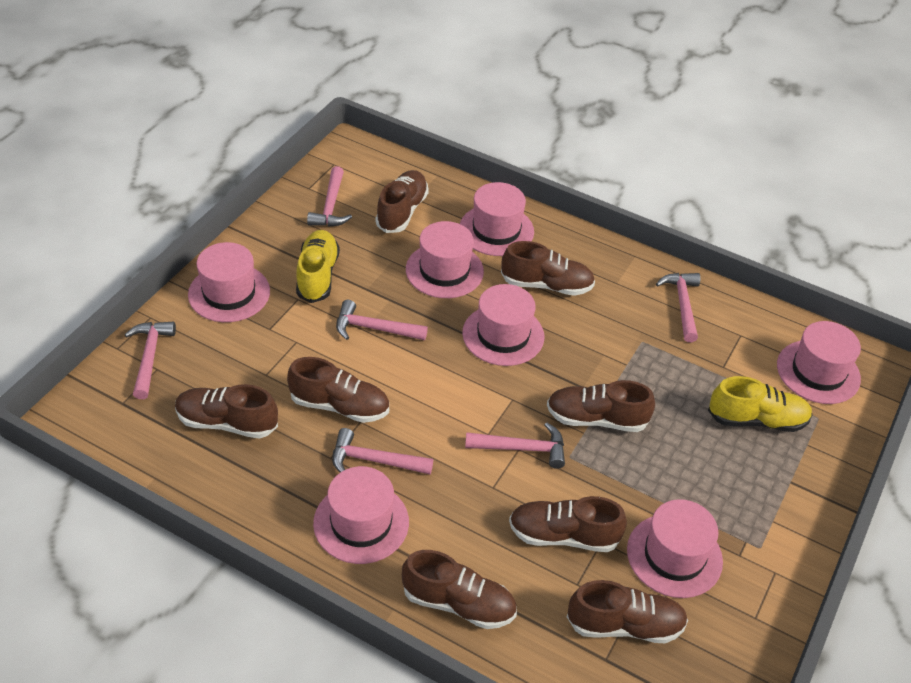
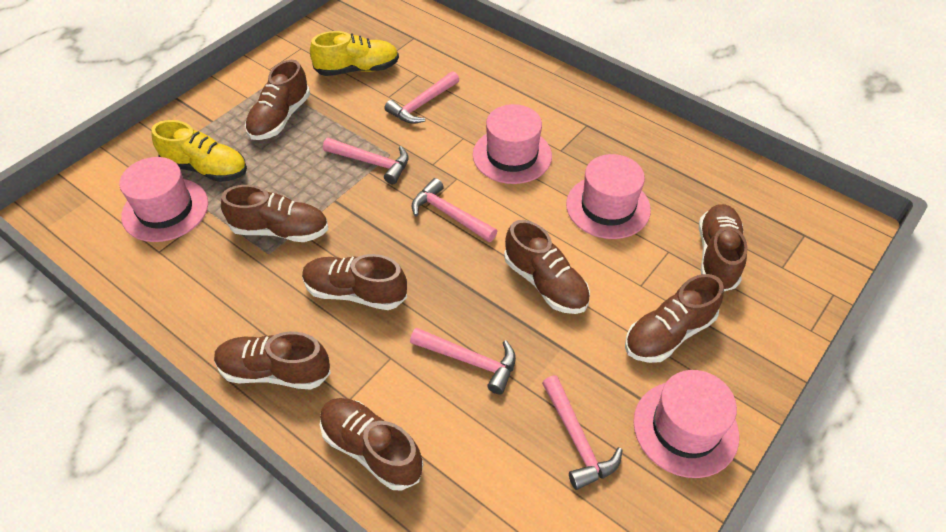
pink hammer: 6 -> 5
pink hat: 7 -> 4

